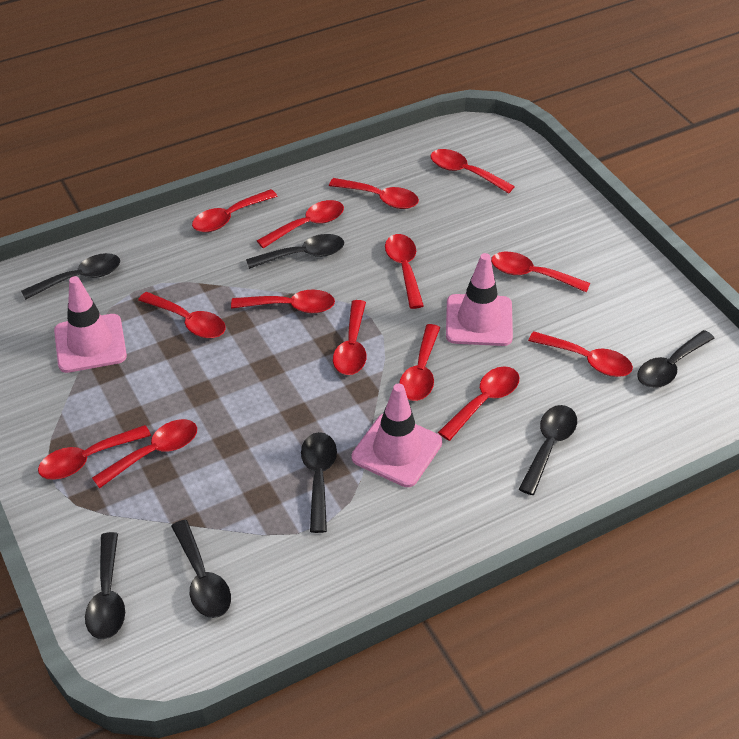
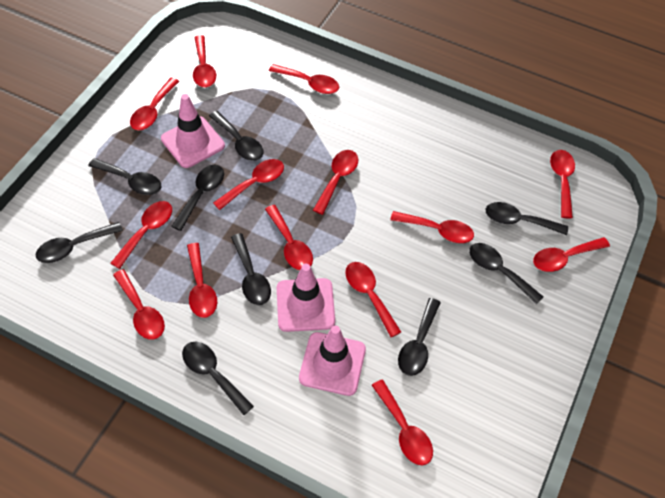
black spoon: 7 -> 9

